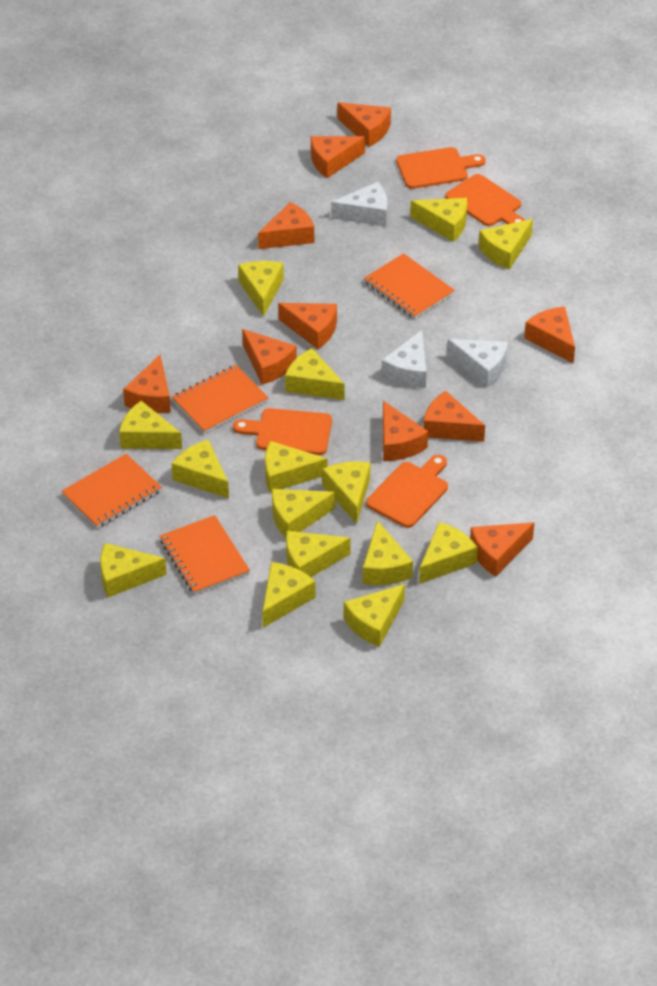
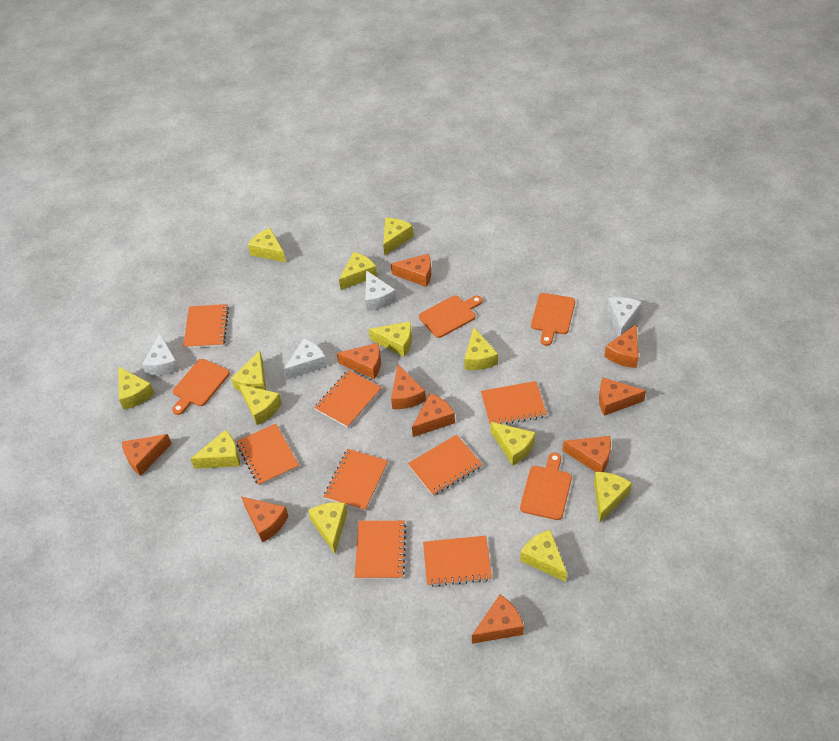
orange notebook: 4 -> 8
white cheese: 3 -> 4
yellow cheese: 15 -> 13

